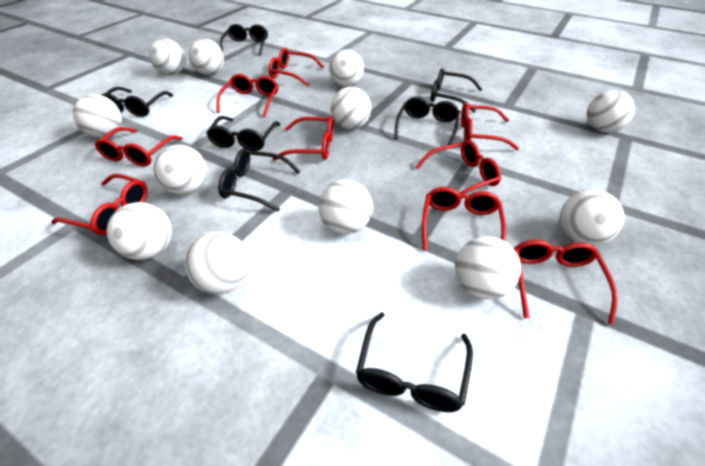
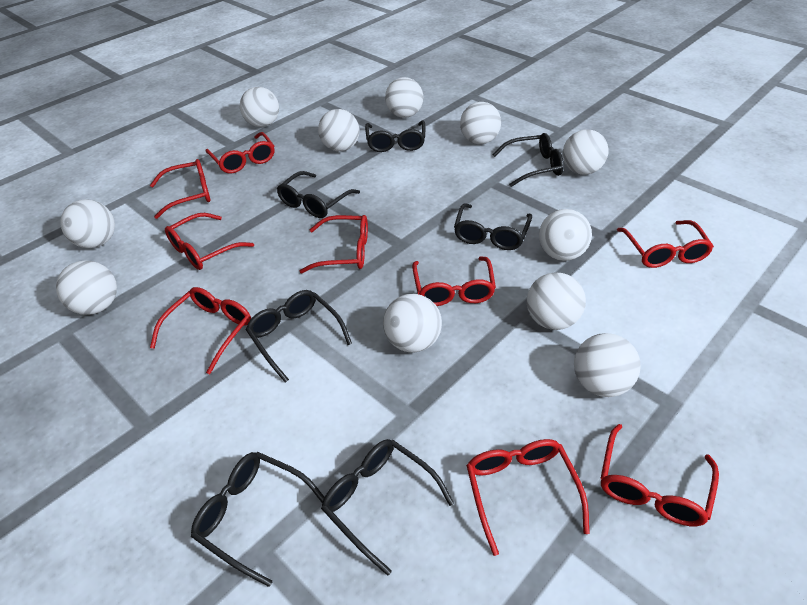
white ball: 12 -> 11

